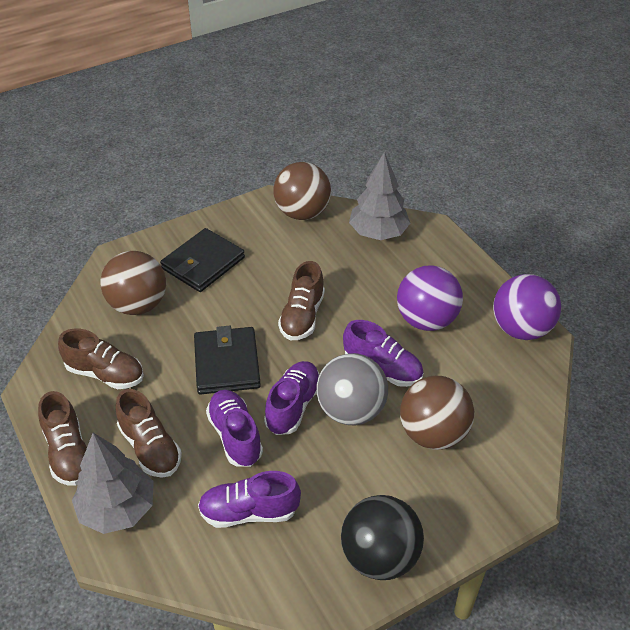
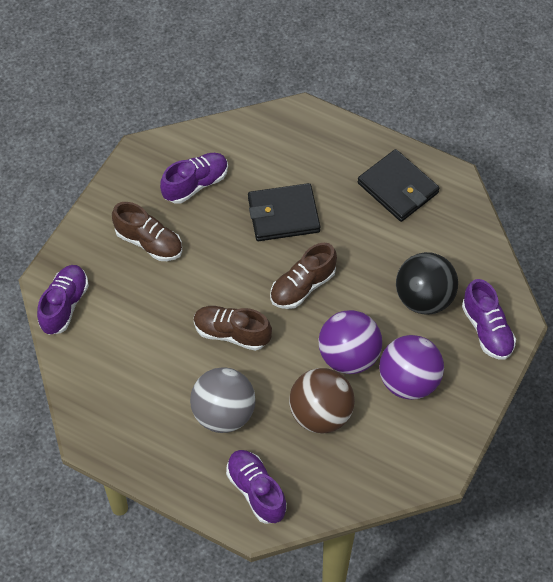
brown ball: 3 -> 1
brown shoe: 4 -> 3
grey tree: 2 -> 0

